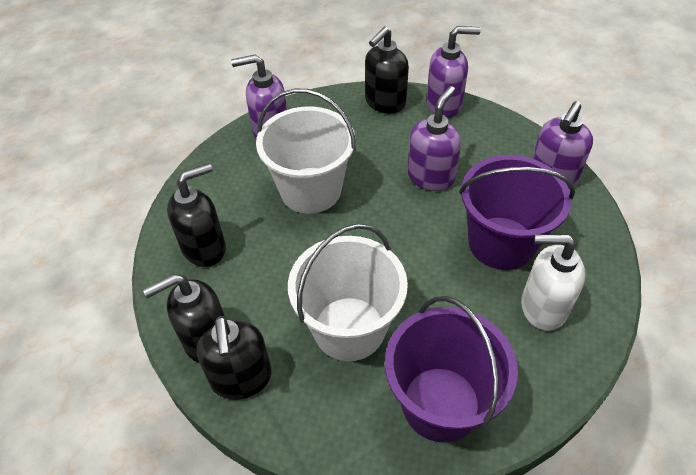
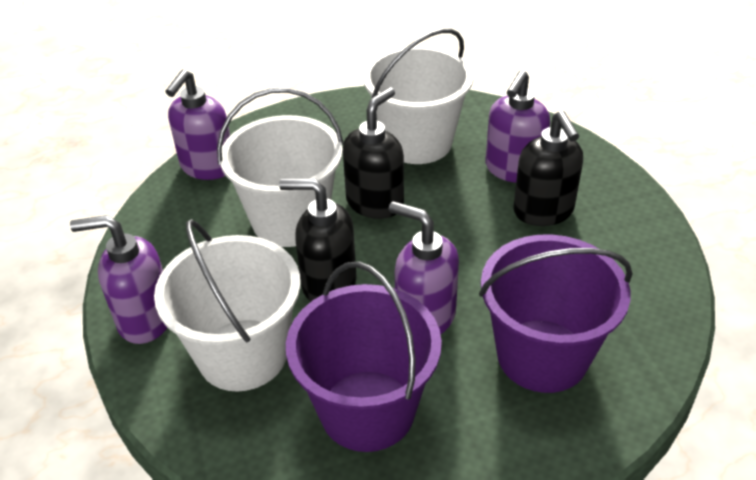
black soap dispenser: 4 -> 3
white bucket: 2 -> 3
white soap dispenser: 1 -> 0

